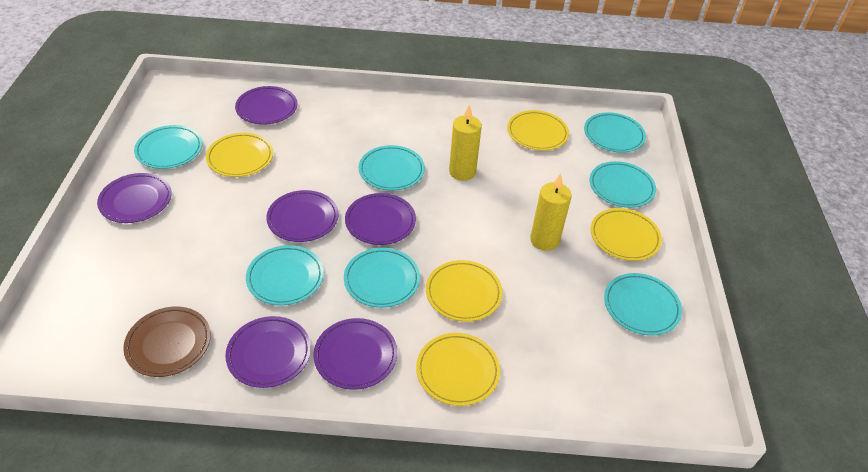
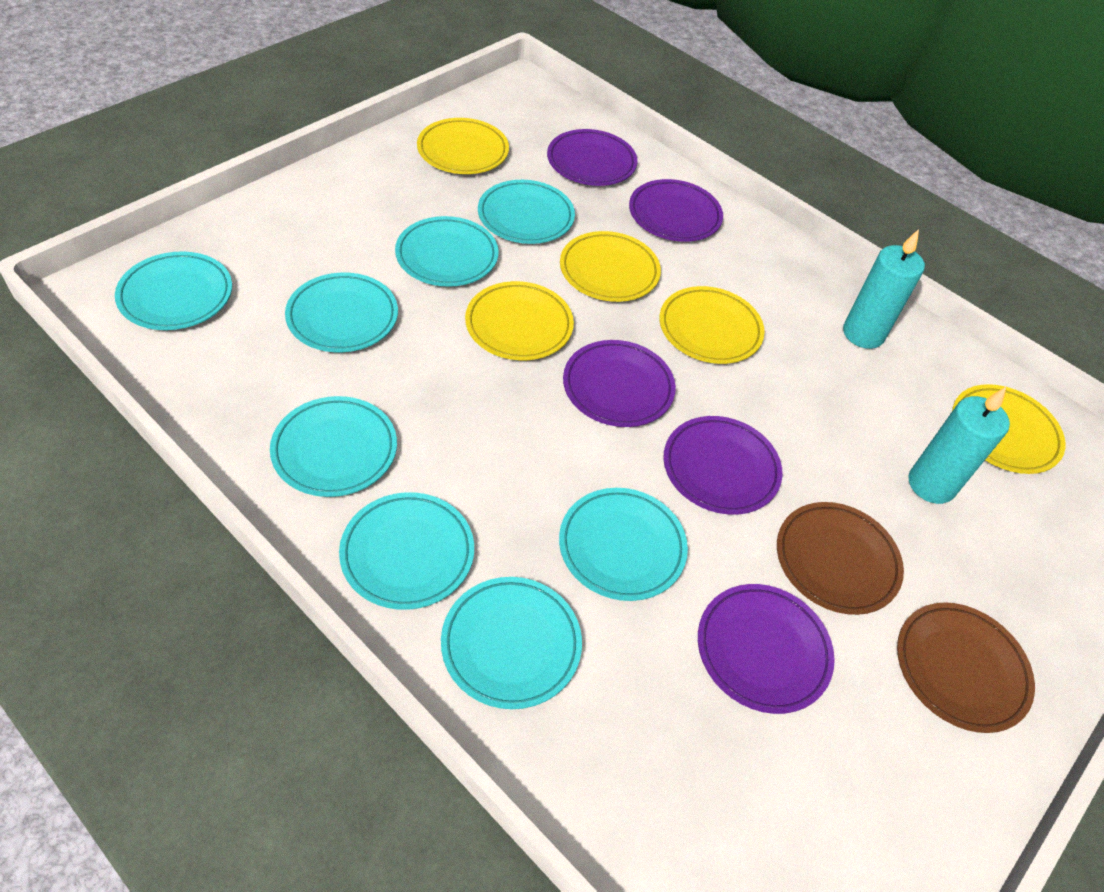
brown plate: 1 -> 2
purple plate: 6 -> 5
turquoise candle: 0 -> 2
turquoise plate: 7 -> 8
yellow candle: 2 -> 0

